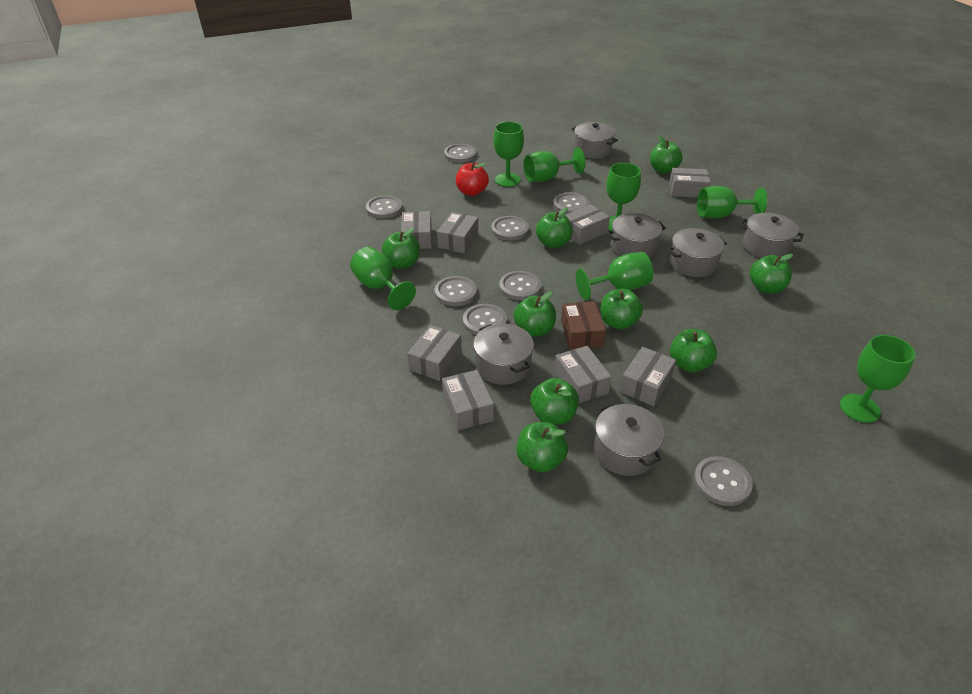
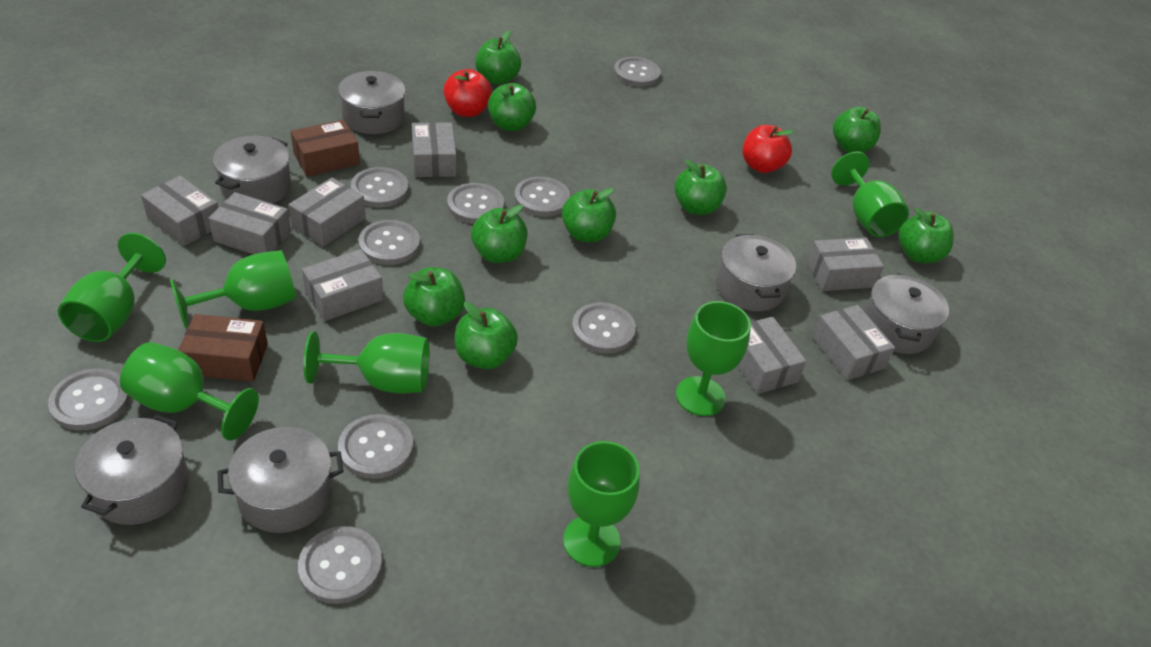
brown box: 1 -> 2
grey button: 8 -> 9
red apple: 1 -> 2

